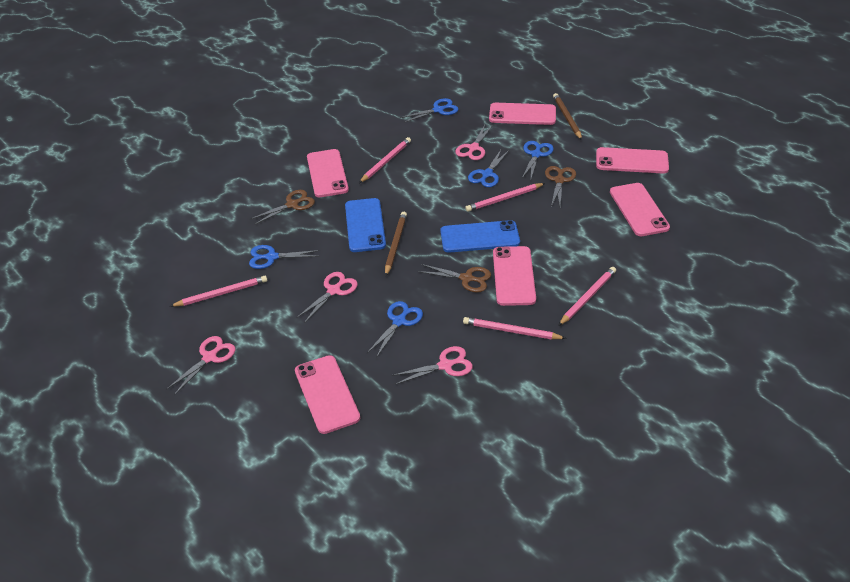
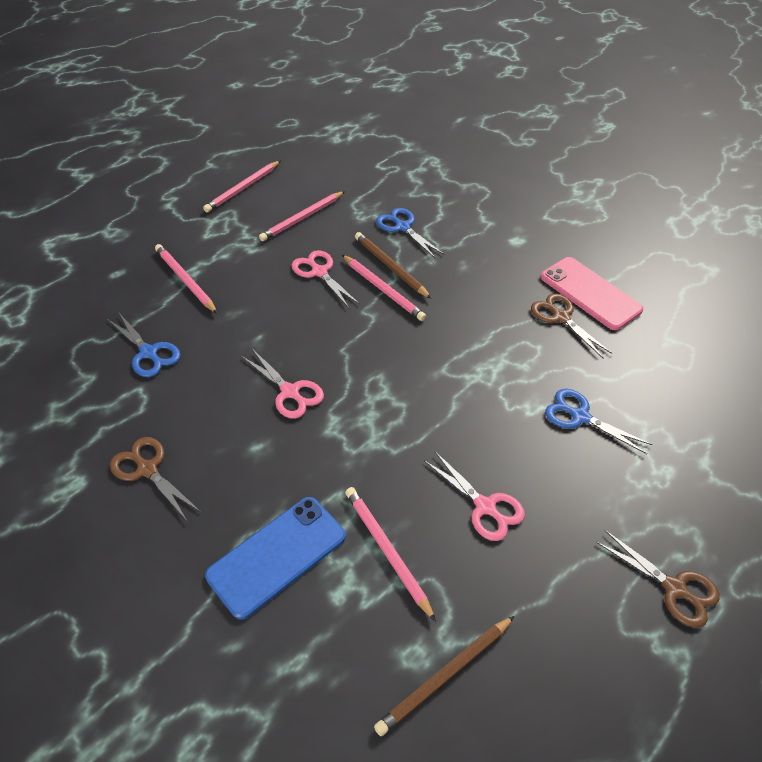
blue phone: 2 -> 1
blue scissors: 5 -> 3
pink phone: 6 -> 1
pink scissors: 4 -> 3

